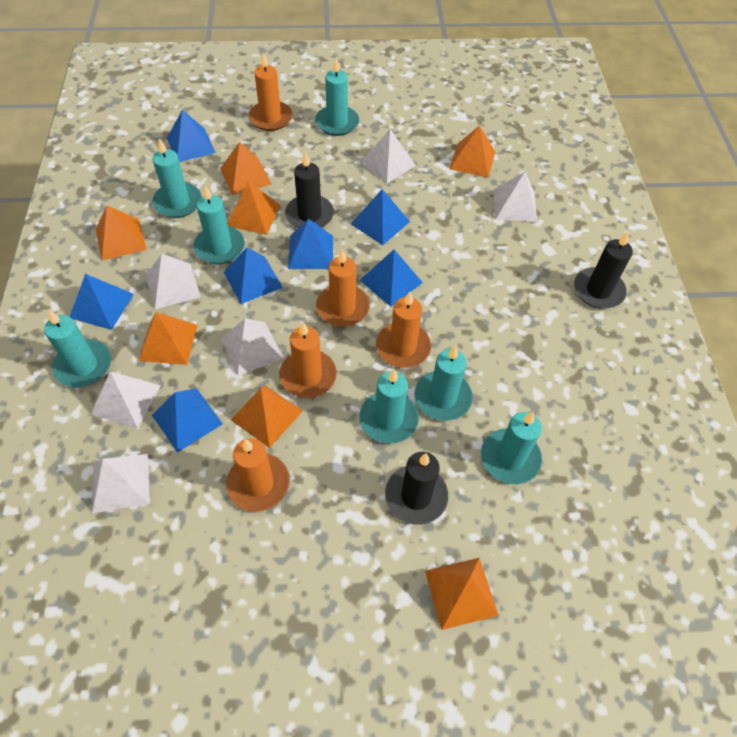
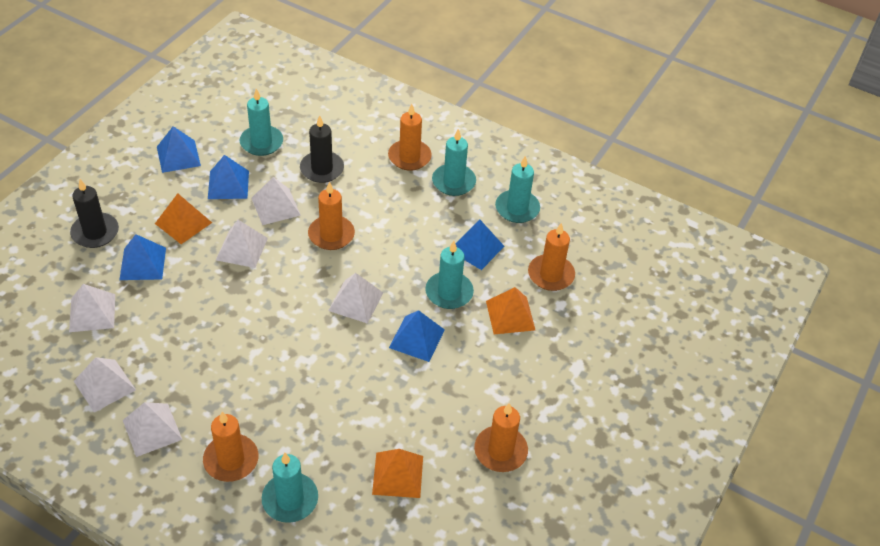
black candle: 3 -> 2
blue pyramid: 7 -> 5
orange pyramid: 7 -> 3
turquoise candle: 7 -> 5

